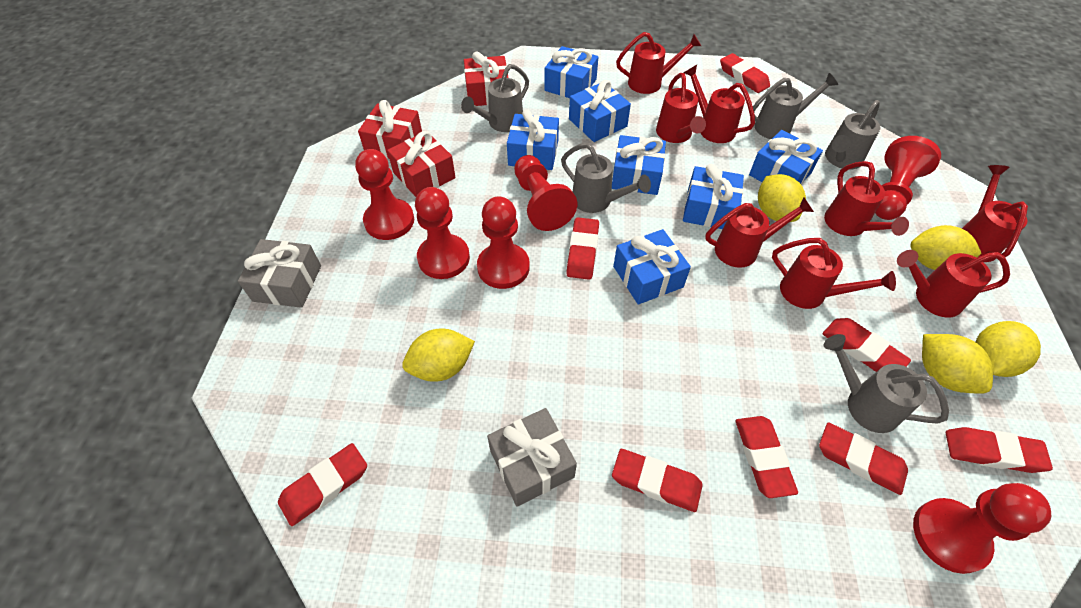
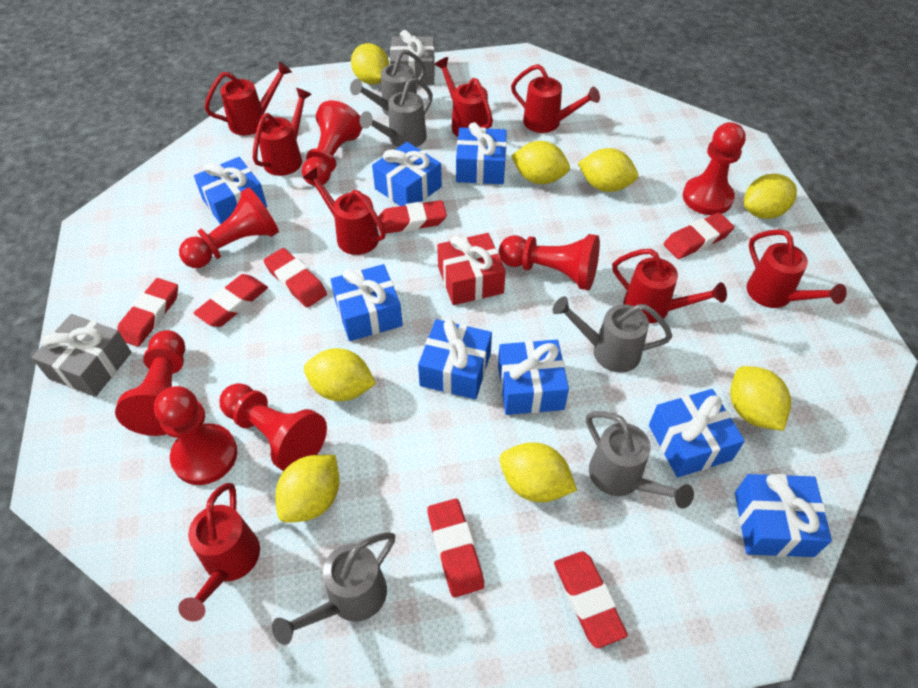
blue gift: 7 -> 8
red eraser: 8 -> 7
red gift: 3 -> 1
red pawn: 6 -> 7
yellow lemon: 5 -> 8

